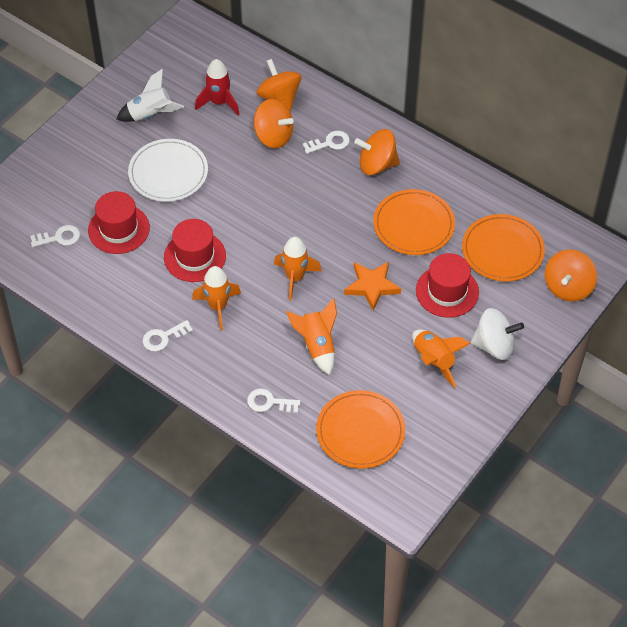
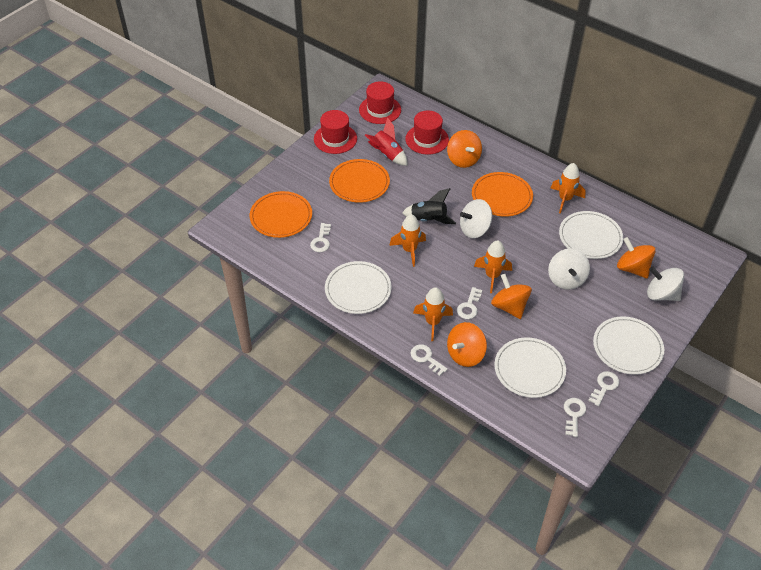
black rocket: 0 -> 1
orange star: 1 -> 0
white key: 4 -> 5
white plate: 1 -> 4
white rocket: 1 -> 0
white spinning top: 1 -> 3

